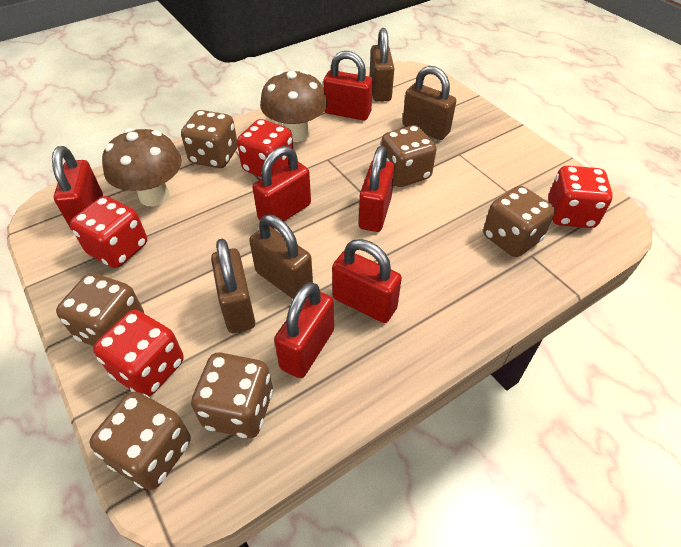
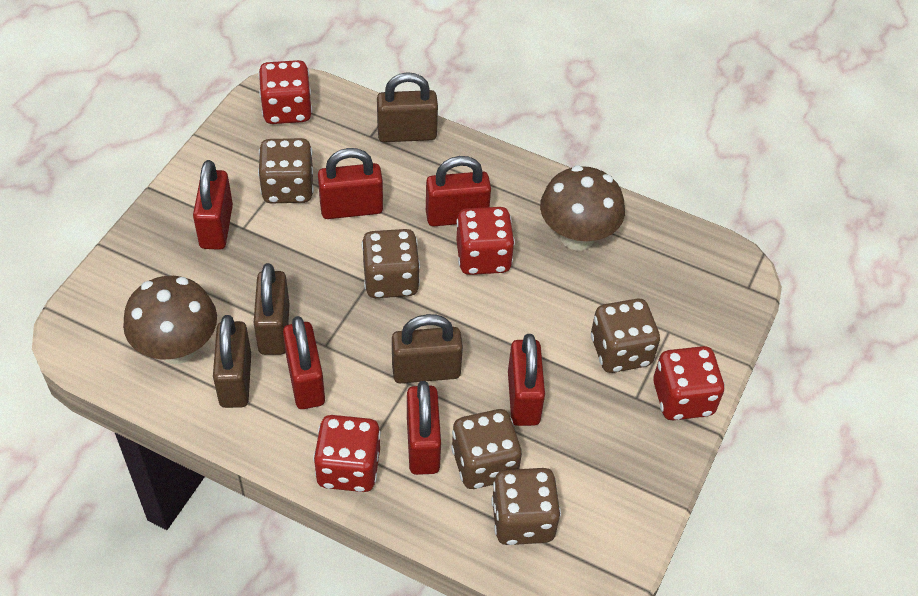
brown dice: 6 -> 5

